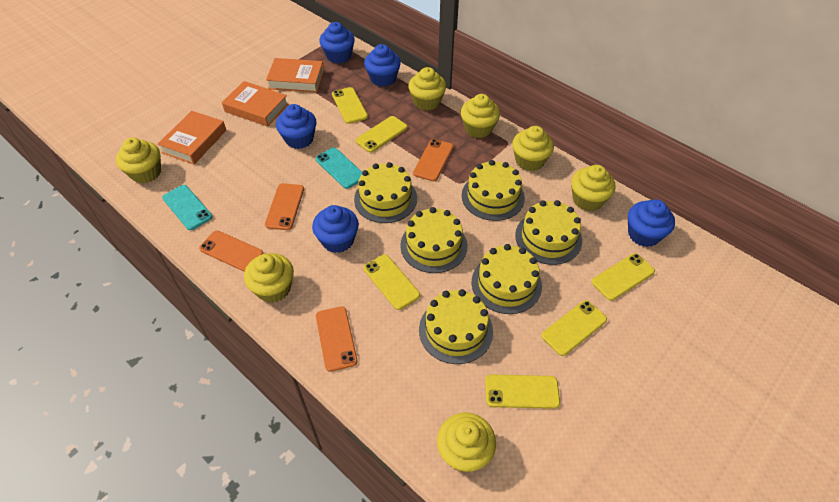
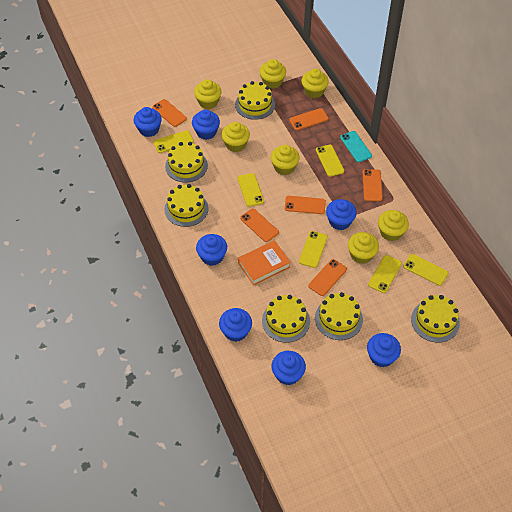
blue cupcake: 5 -> 7
orange book: 3 -> 1
orange phone: 4 -> 6
turquoise phone: 2 -> 1

